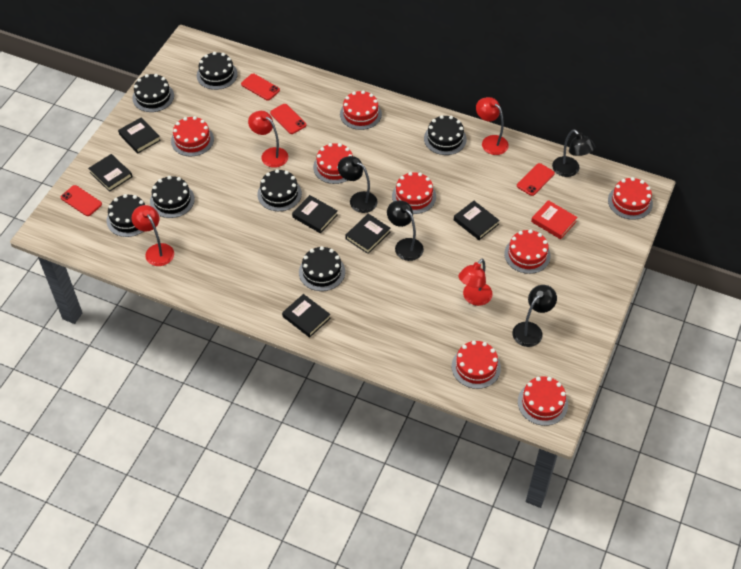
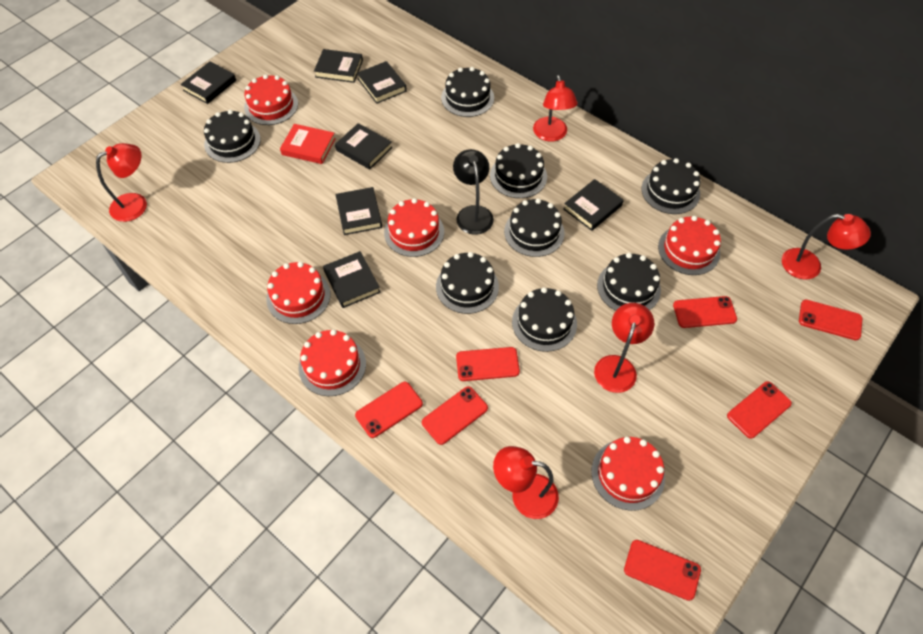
black book: 6 -> 7
black cake: 7 -> 8
black lamp: 4 -> 1
red cake: 8 -> 6
red lamp: 4 -> 5
red phone: 4 -> 7

